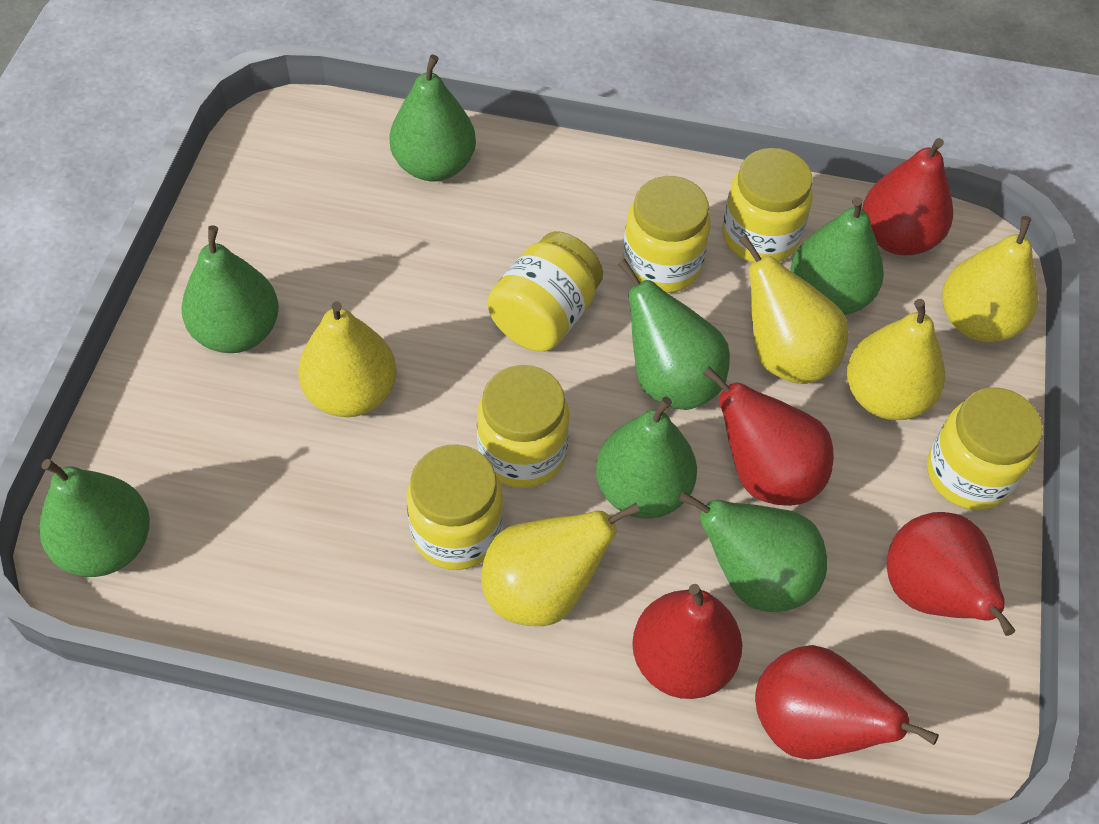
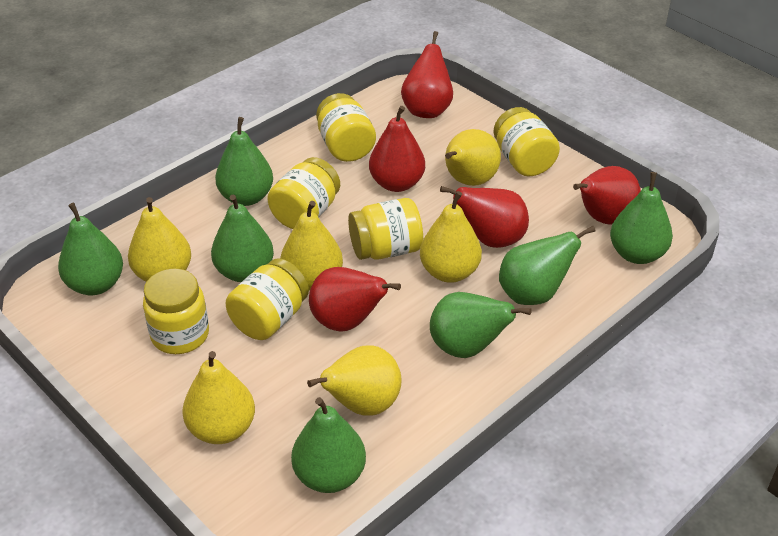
yellow pear: 5 -> 6

